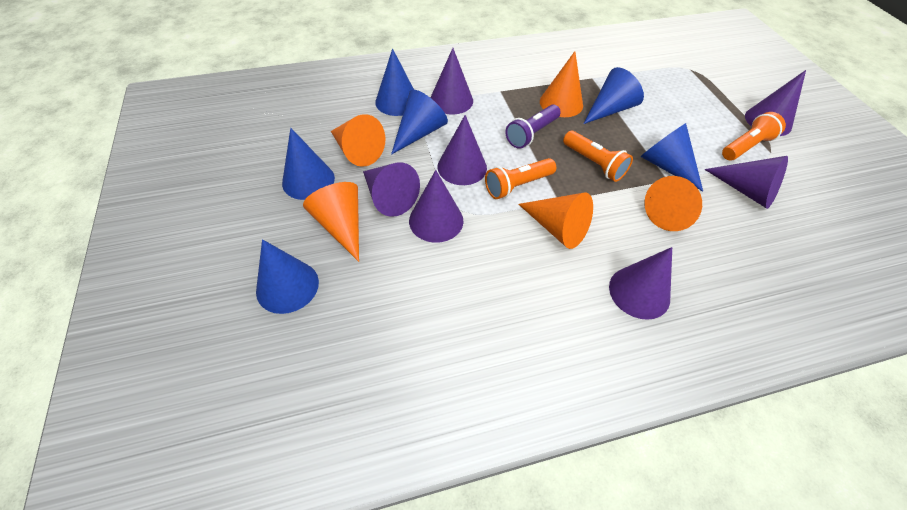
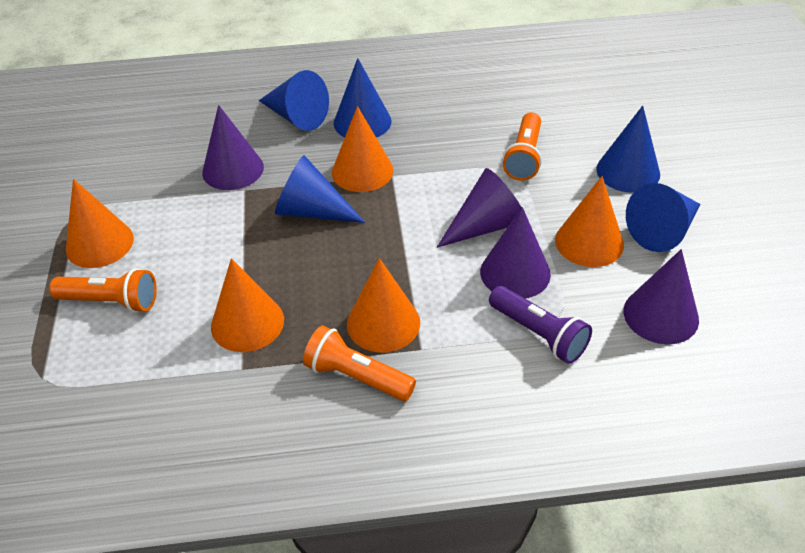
blue cone: 6 -> 5
purple cone: 7 -> 4

